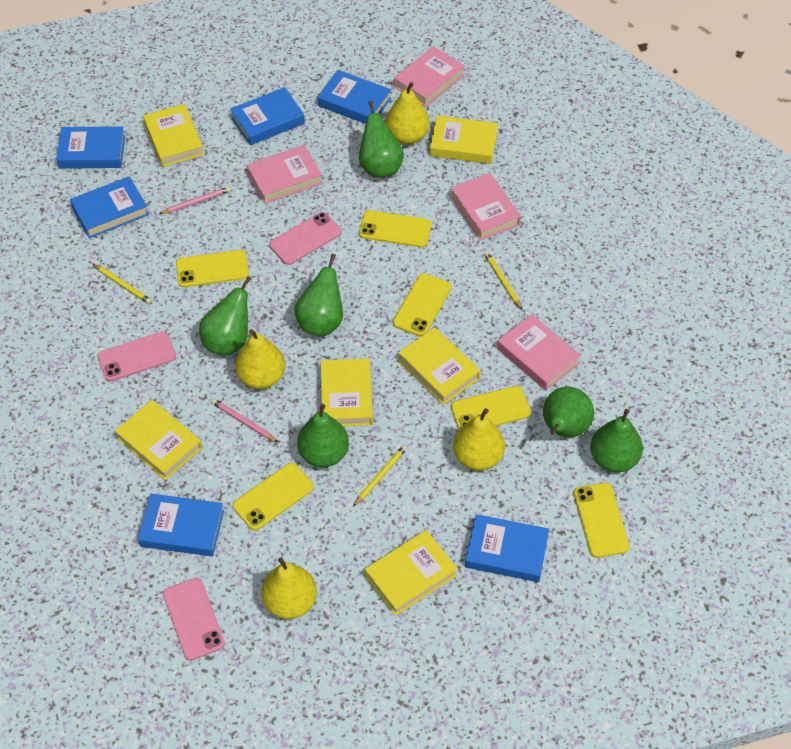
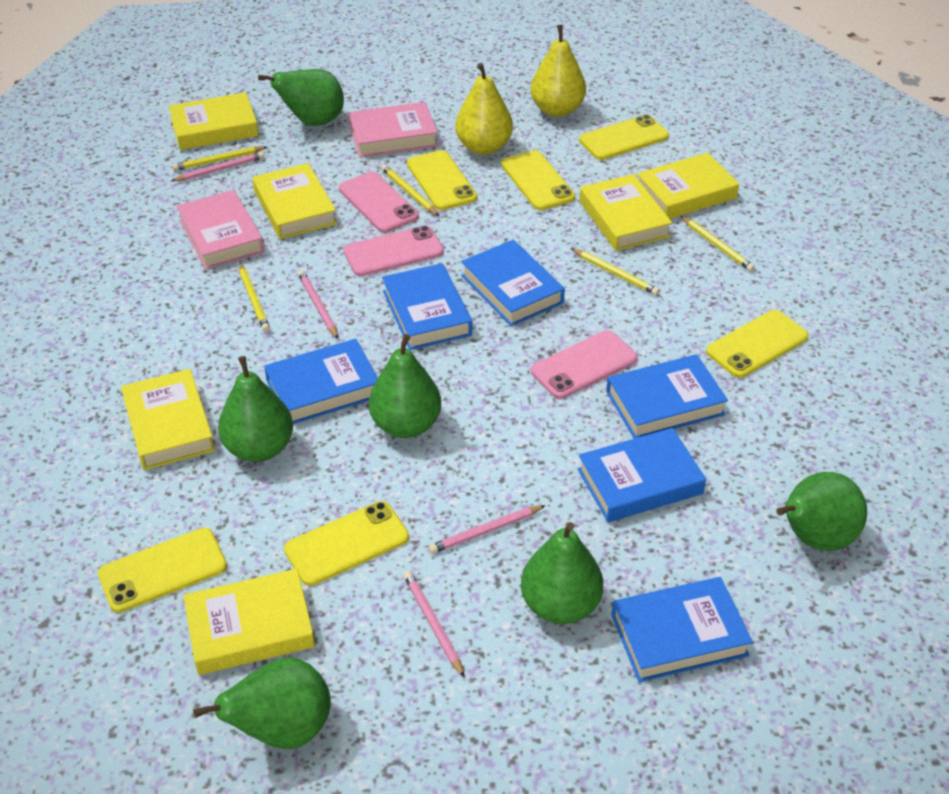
pink book: 4 -> 2
pink pencil: 2 -> 4
yellow pear: 4 -> 2
yellow pencil: 3 -> 5

